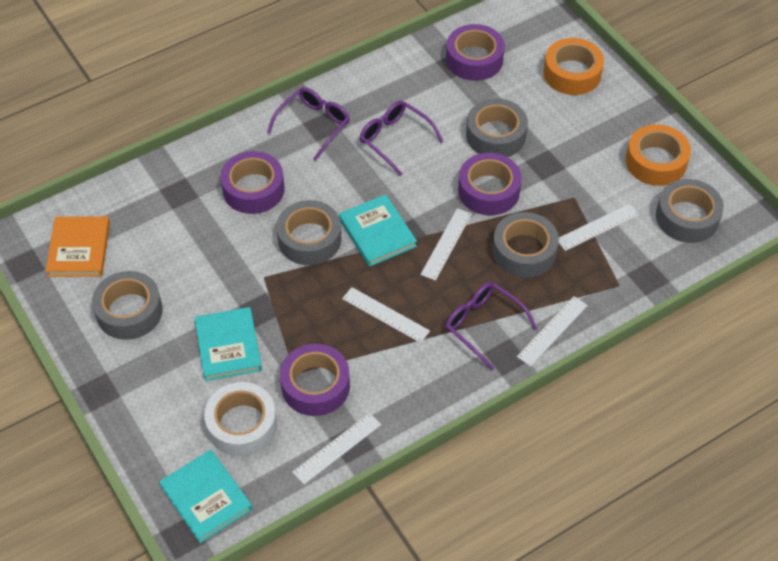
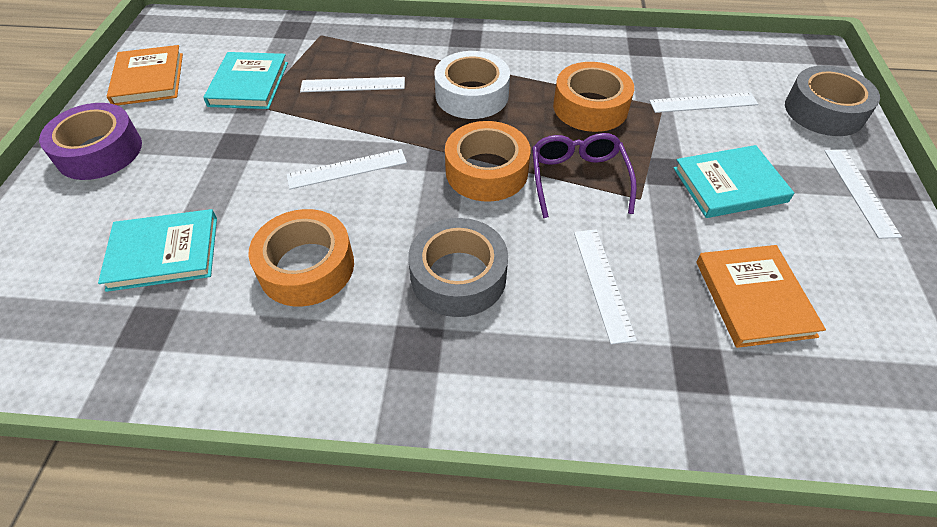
grey tape: 5 -> 2
orange book: 1 -> 2
orange tape: 2 -> 3
purple glasses: 3 -> 1
purple tape: 4 -> 1

